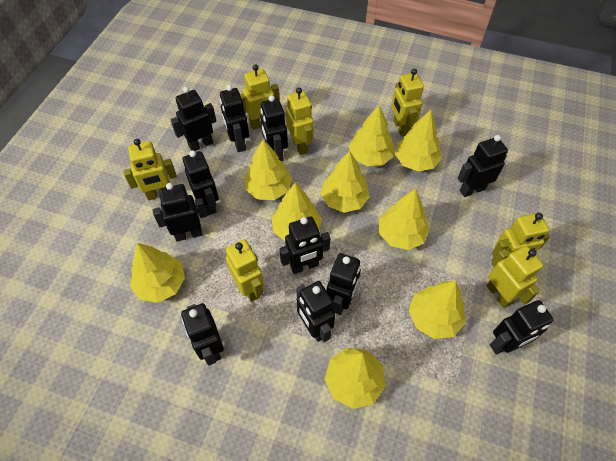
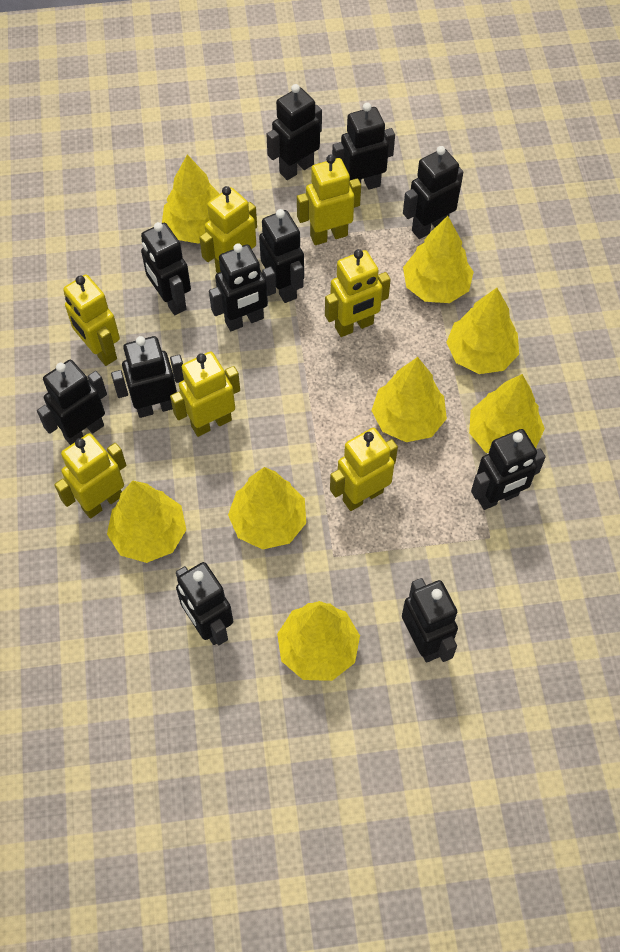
yellow tree: 9 -> 8

